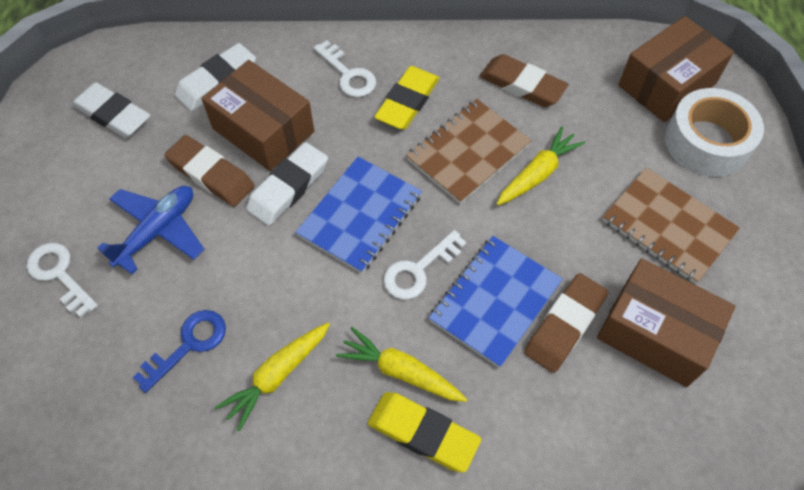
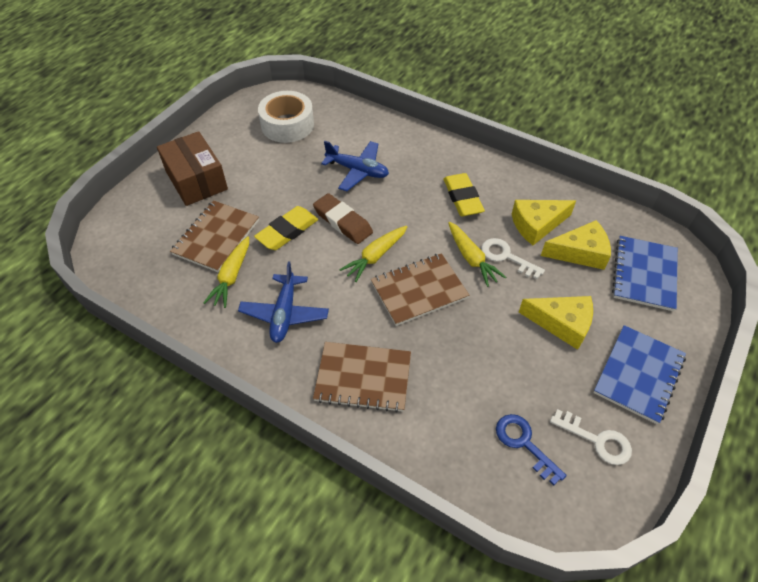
blue plane: 1 -> 2
brown box: 3 -> 1
brown eraser: 3 -> 1
brown notebook: 2 -> 3
white eraser: 3 -> 0
white key: 3 -> 2
yellow cheese: 0 -> 3

